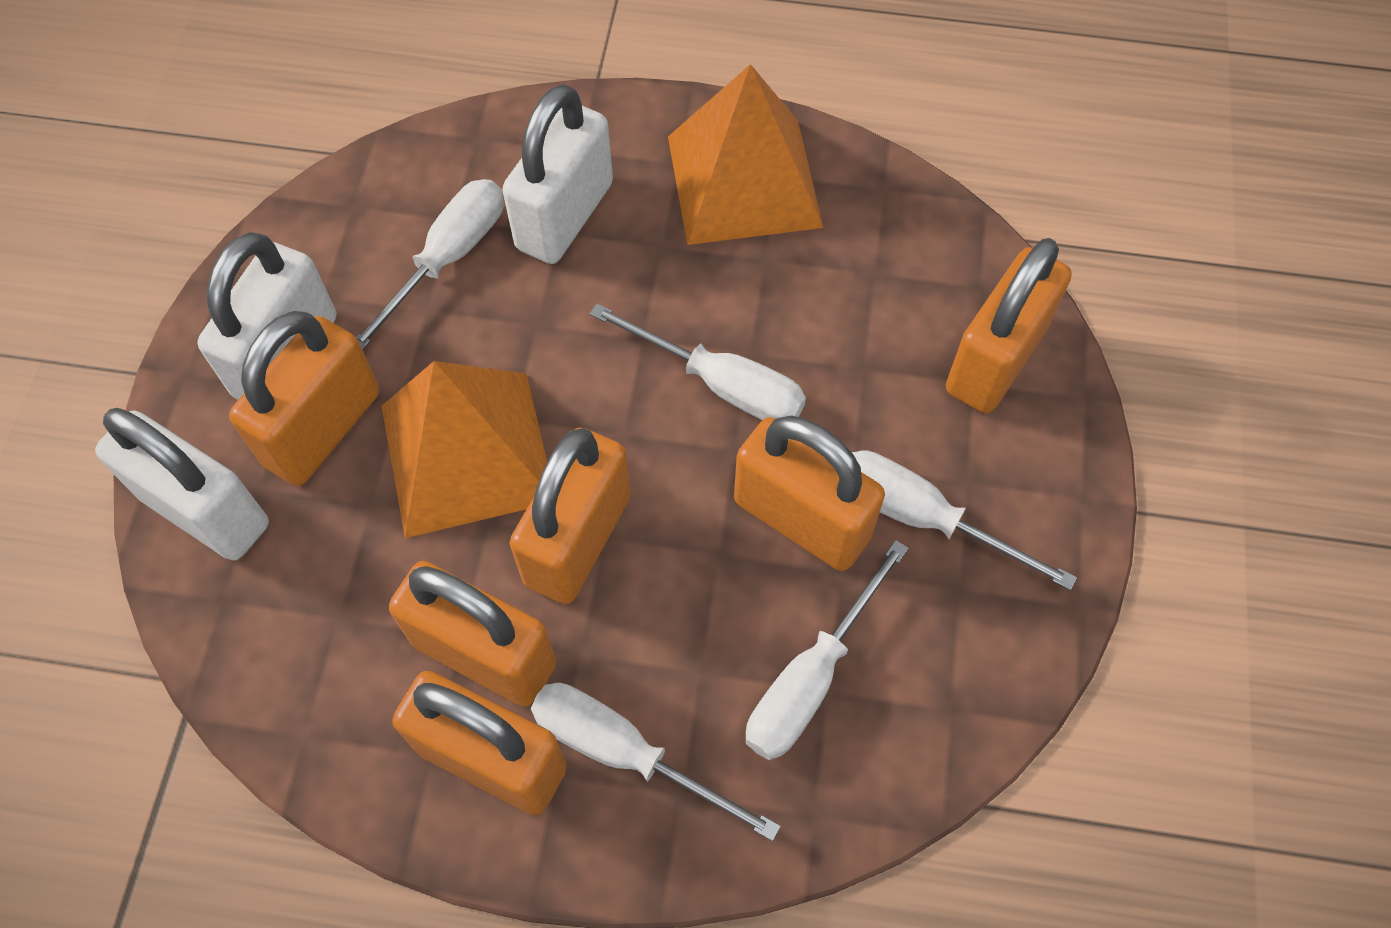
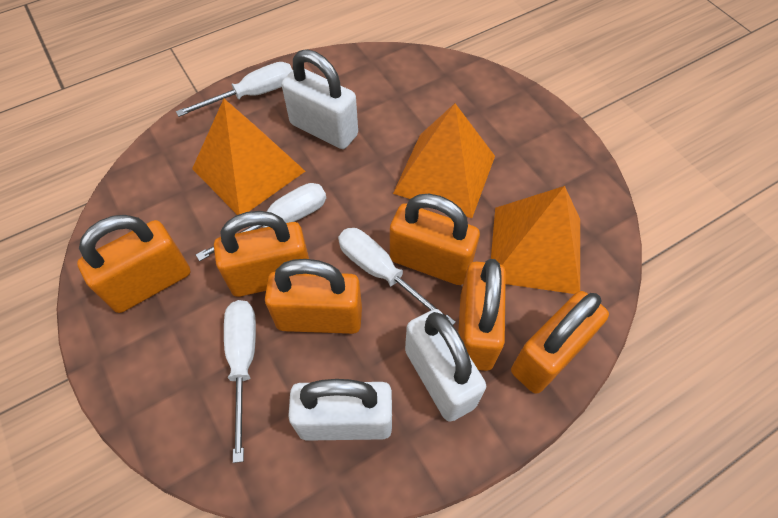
orange pyramid: 2 -> 3
white screwdriver: 5 -> 4

